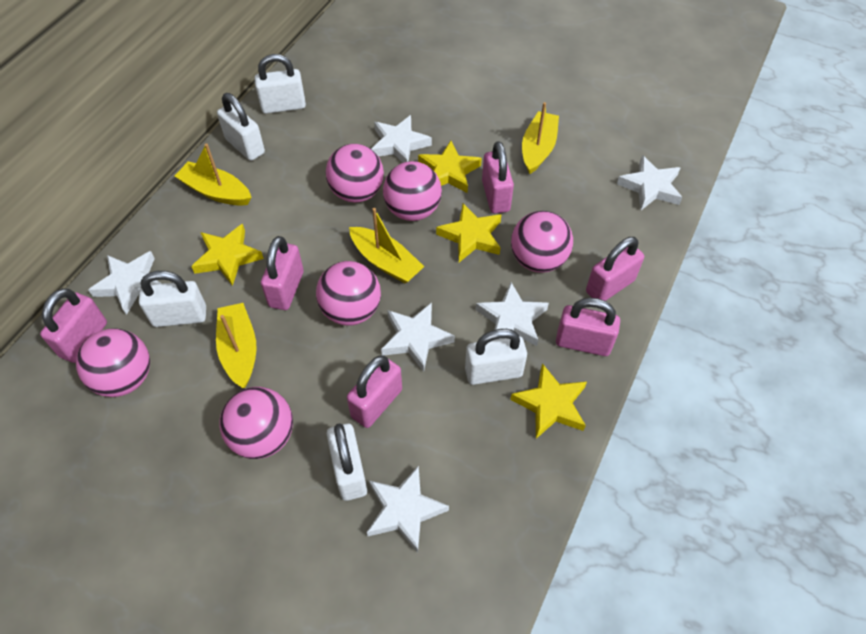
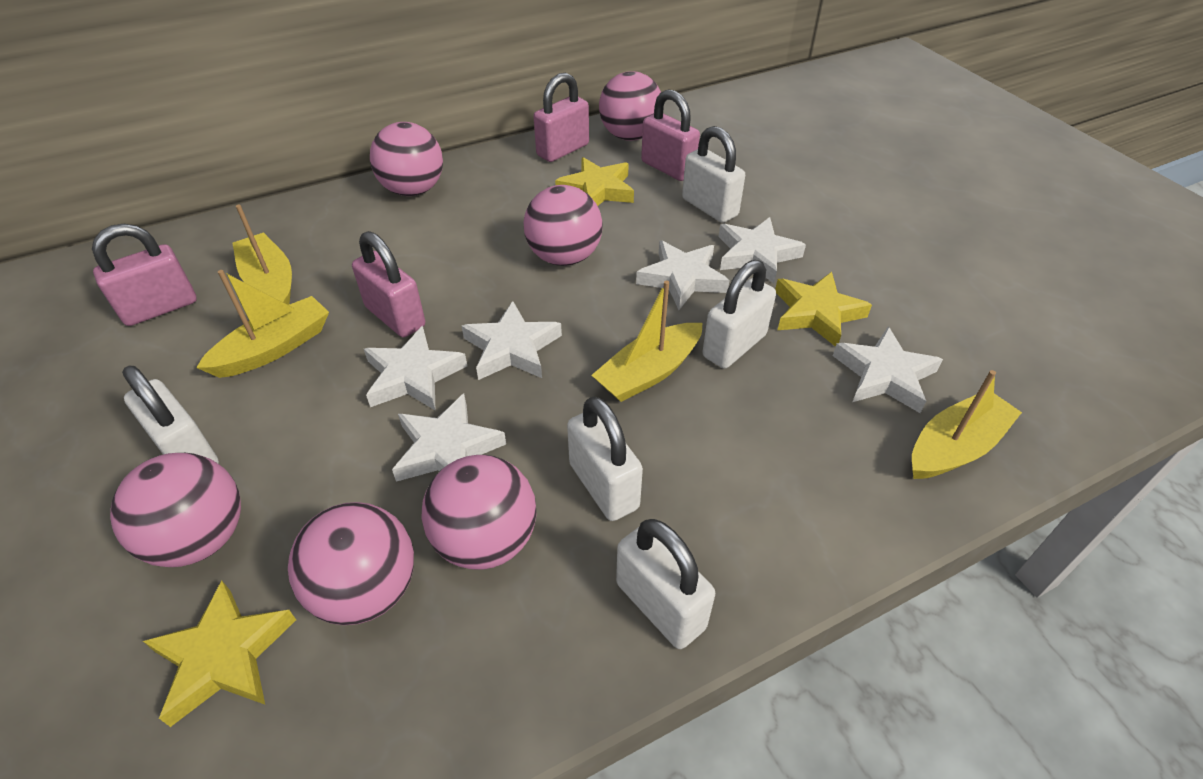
pink padlock: 6 -> 4
yellow star: 4 -> 3

